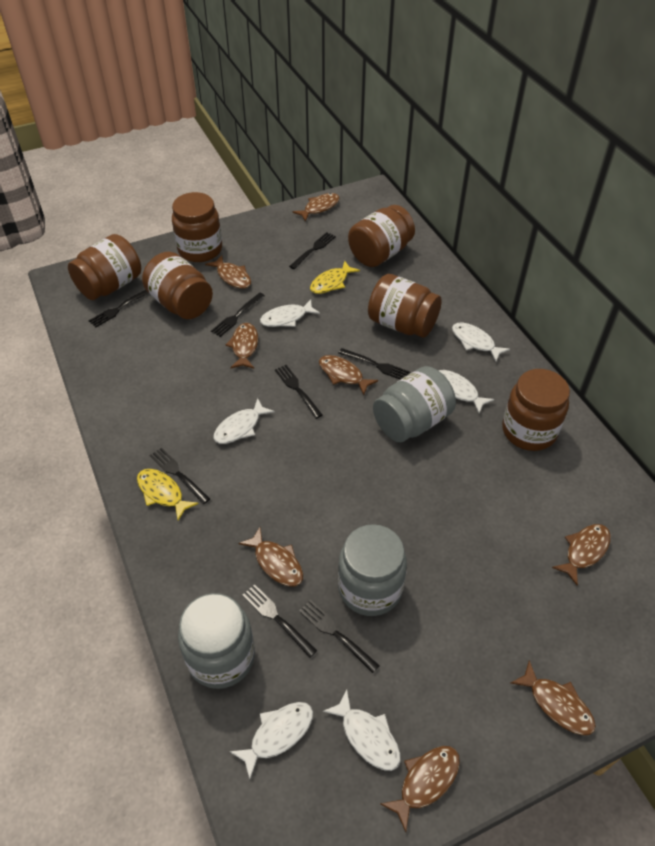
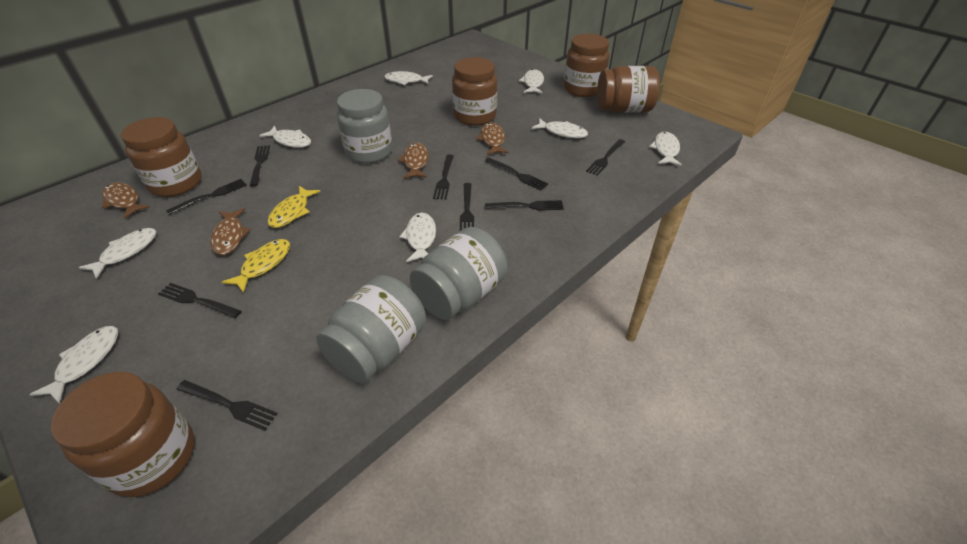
black fork: 8 -> 9
brown fish: 8 -> 4
brown jar: 6 -> 5
white fish: 6 -> 8

